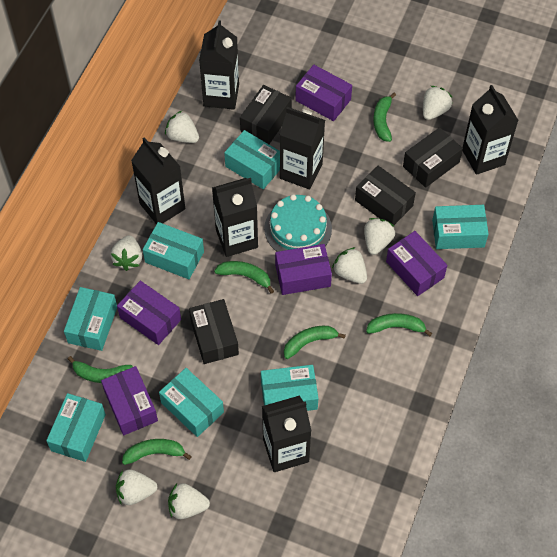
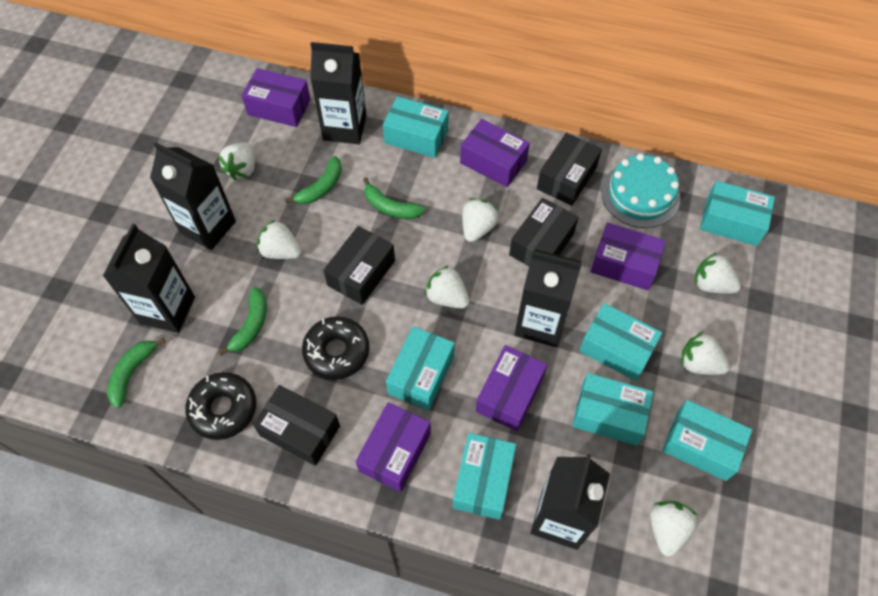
black carton: 6 -> 5
black donut: 0 -> 2
green banana: 6 -> 4

